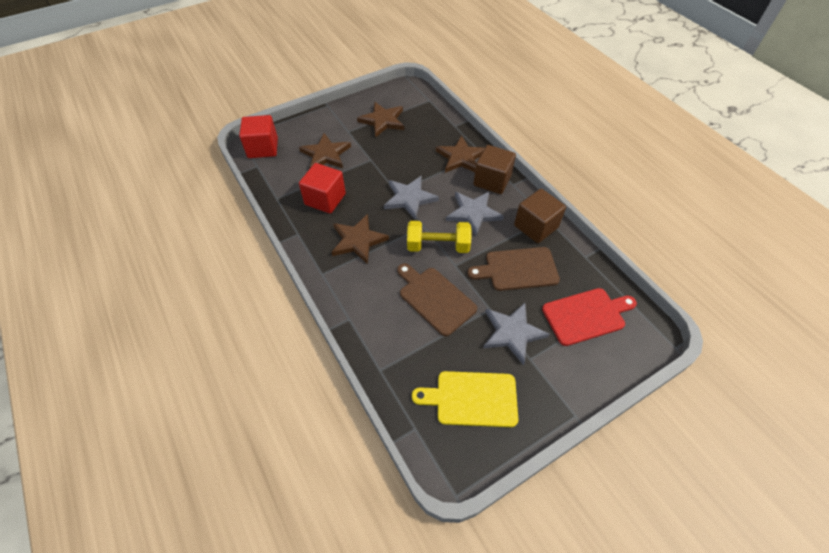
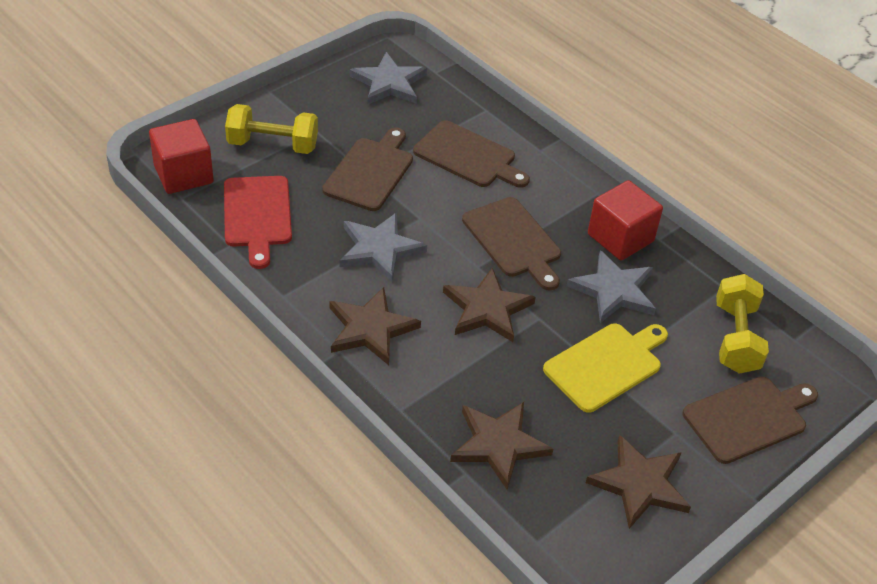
brown cube: 2 -> 0
brown cutting board: 2 -> 4
yellow dumbbell: 1 -> 2

